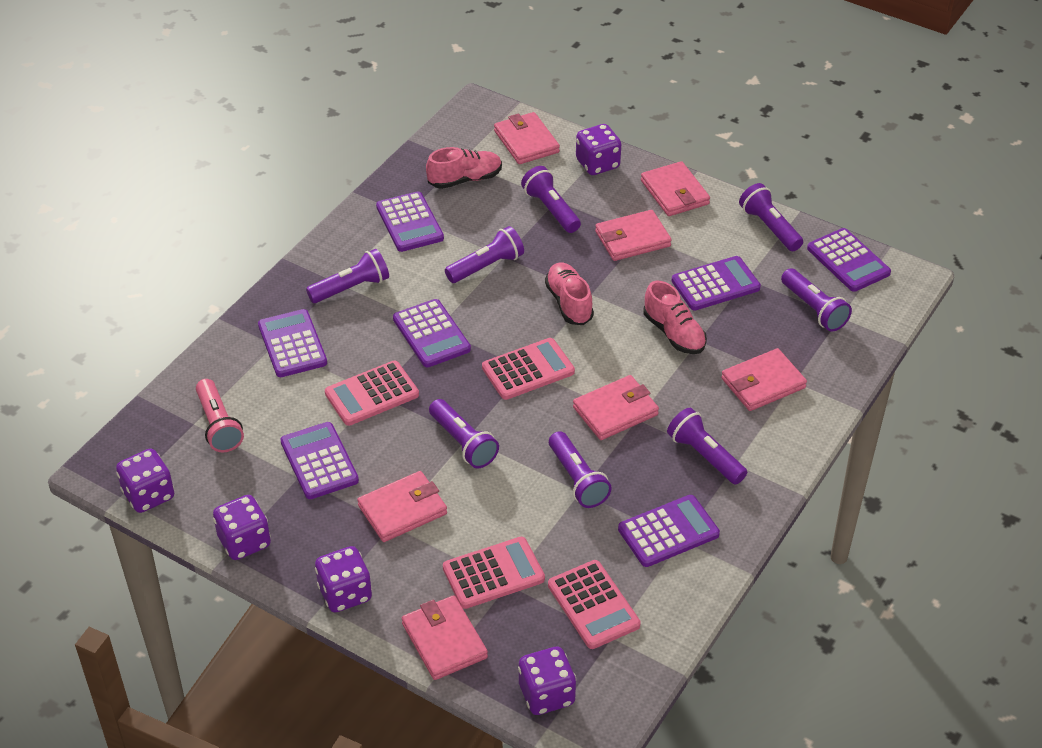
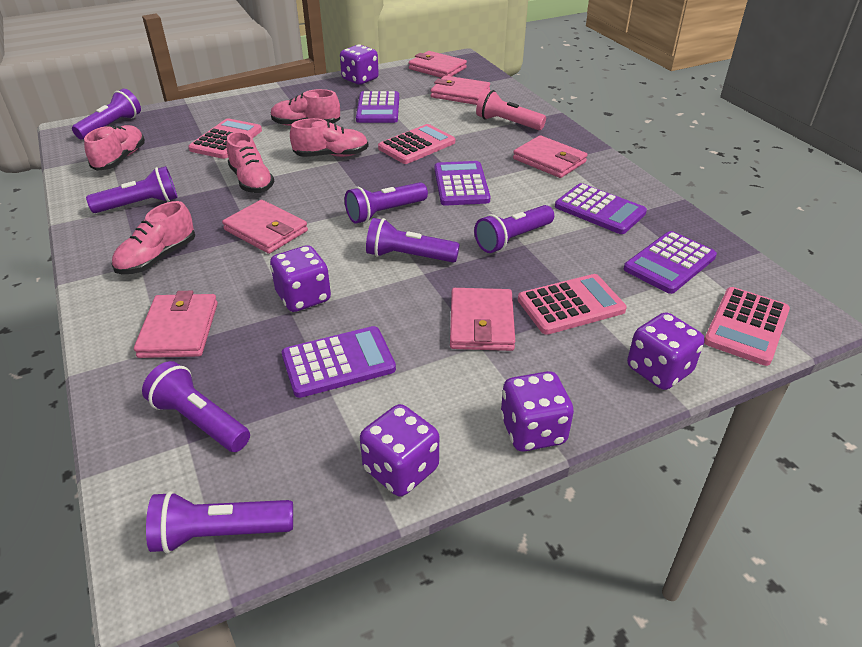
pink shoe: 3 -> 5
pink wallet: 7 -> 6
purple calculator: 7 -> 5
purple flashlight: 8 -> 7

